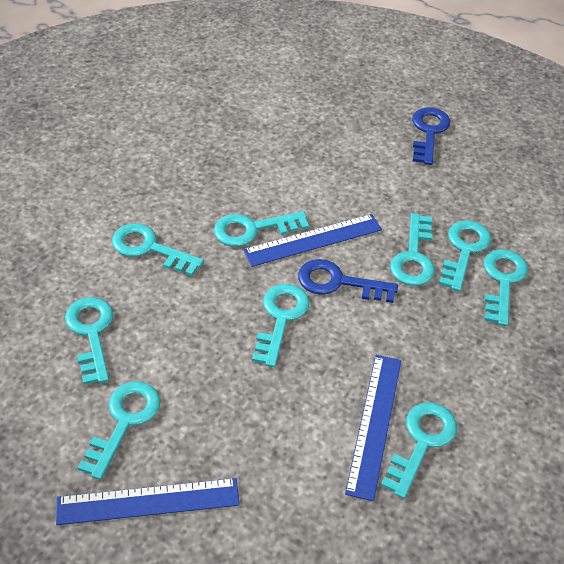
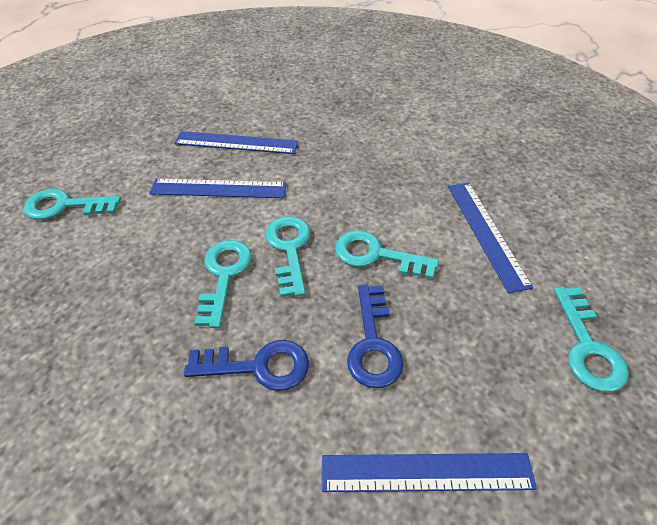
blue ruler: 3 -> 4
turquoise key: 9 -> 5

